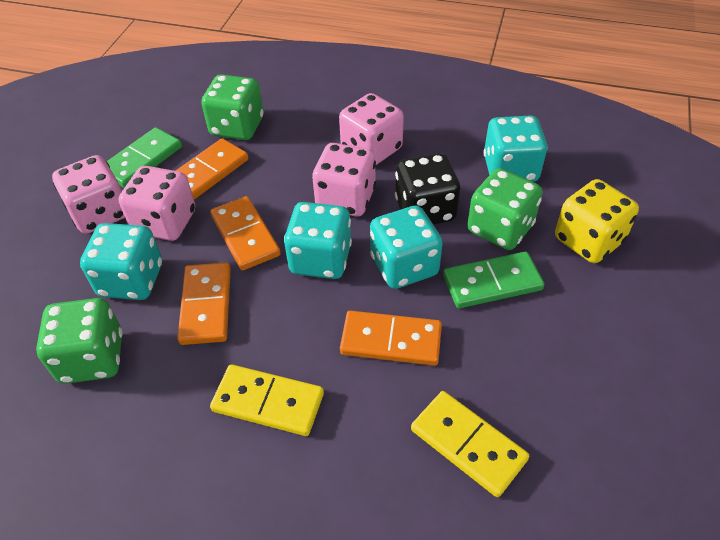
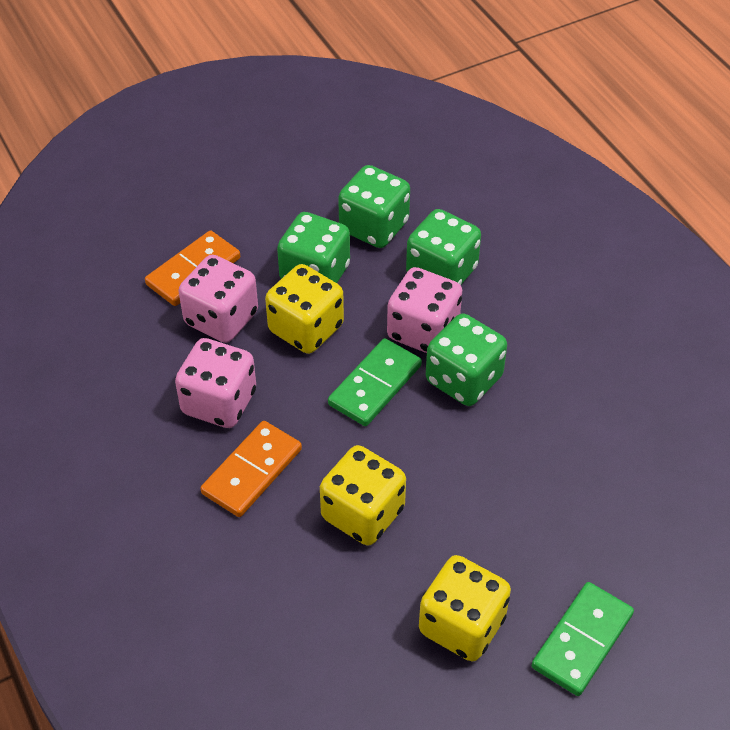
black dice: 1 -> 0
green dice: 3 -> 4
orange domino: 4 -> 2
pink dice: 4 -> 3
turquoise dice: 4 -> 0
yellow dice: 1 -> 3
yellow domino: 2 -> 0

